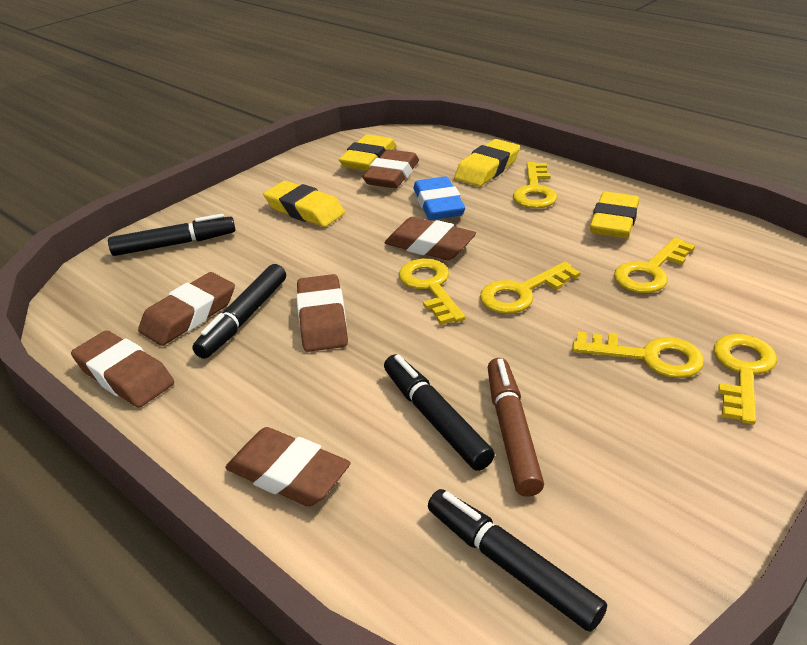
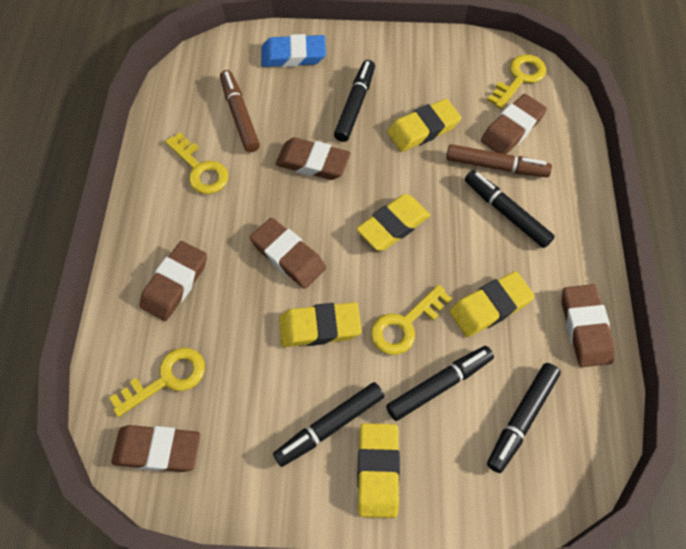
black marker: 4 -> 5
brown marker: 1 -> 2
yellow eraser: 4 -> 5
yellow key: 6 -> 4

